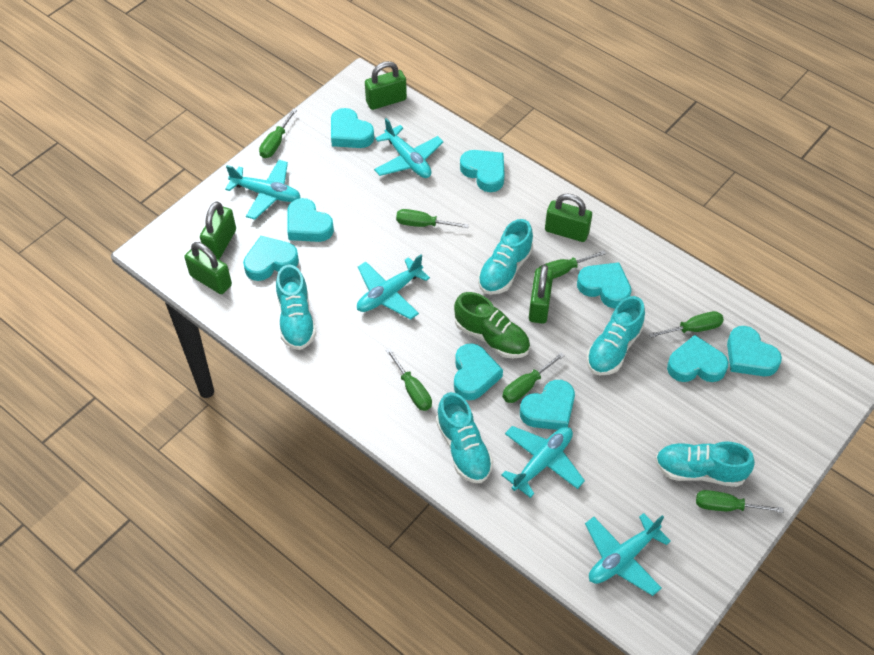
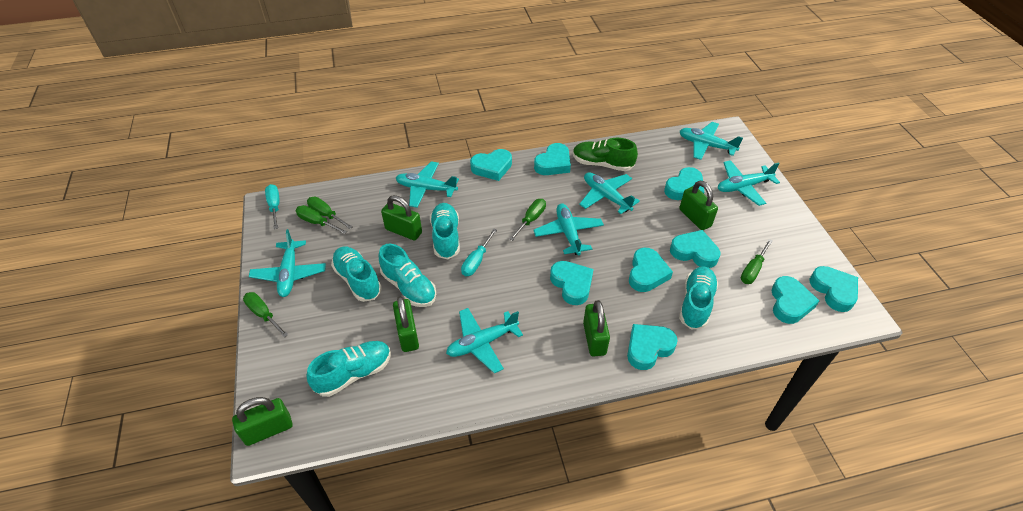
green screwdriver: 7 -> 5
turquoise plane: 5 -> 7
turquoise screwdriver: 0 -> 2

